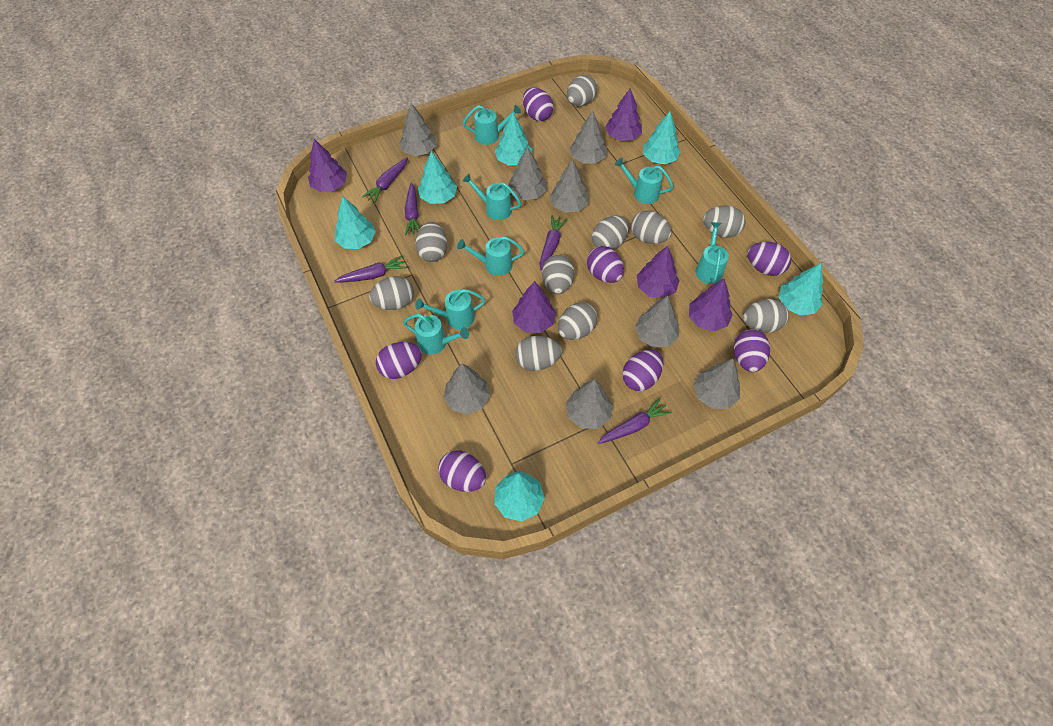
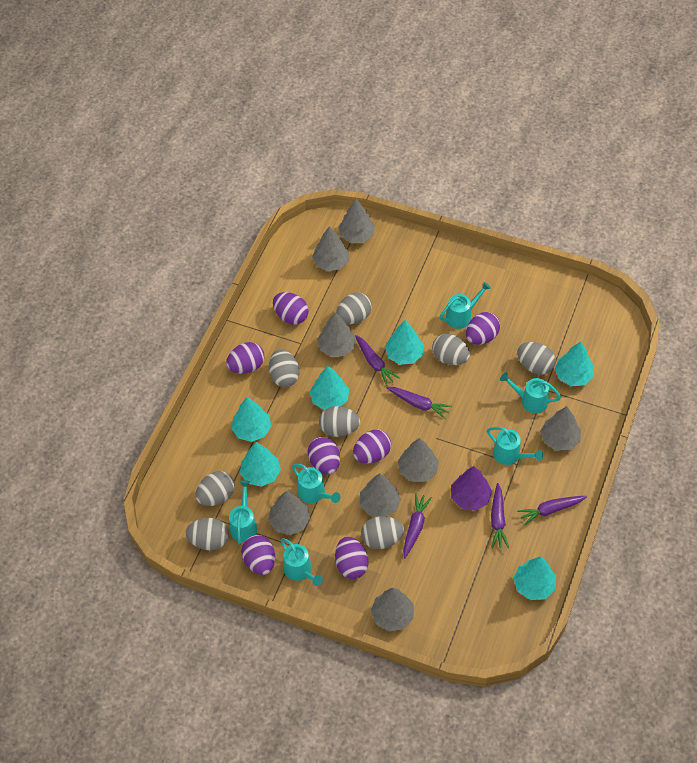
grey egg: 10 -> 8
purple tree: 5 -> 1
turquoise watering can: 7 -> 6

